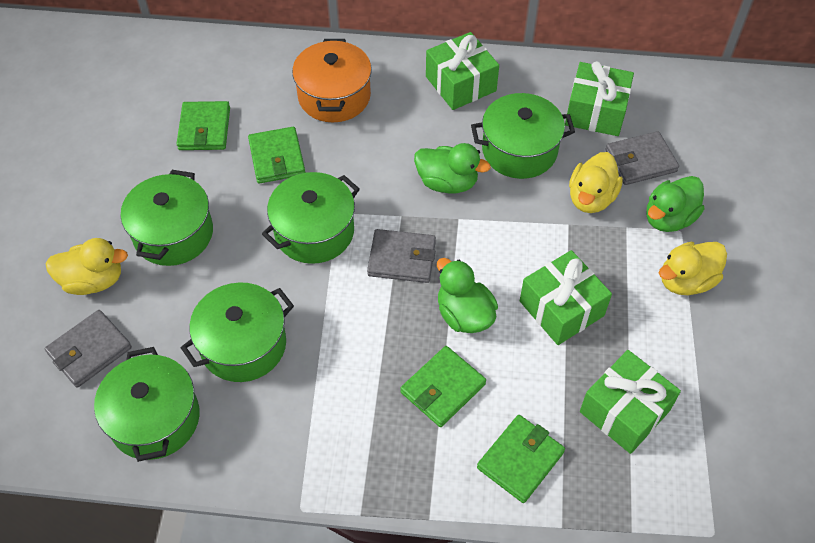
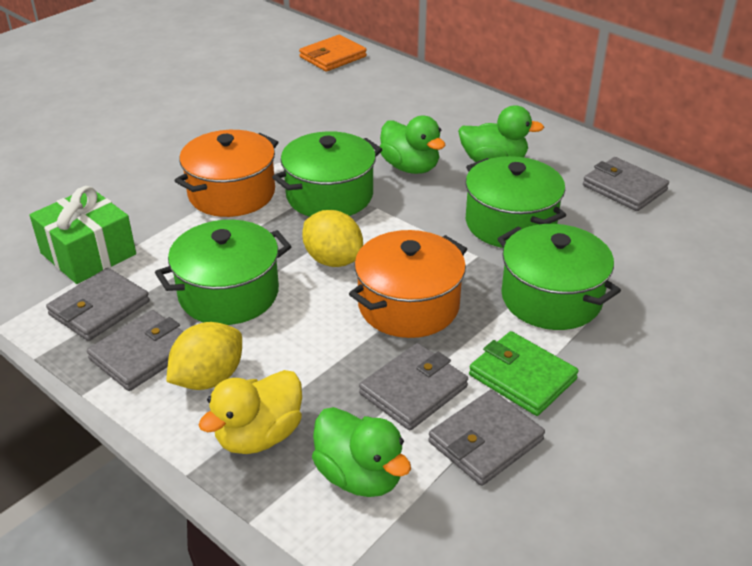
green gift: 4 -> 1
green pot: 5 -> 4
green wallet: 4 -> 1
grey wallet: 3 -> 5
orange pot: 1 -> 2
orange wallet: 0 -> 1
yellow duck: 3 -> 1
yellow lemon: 0 -> 2

